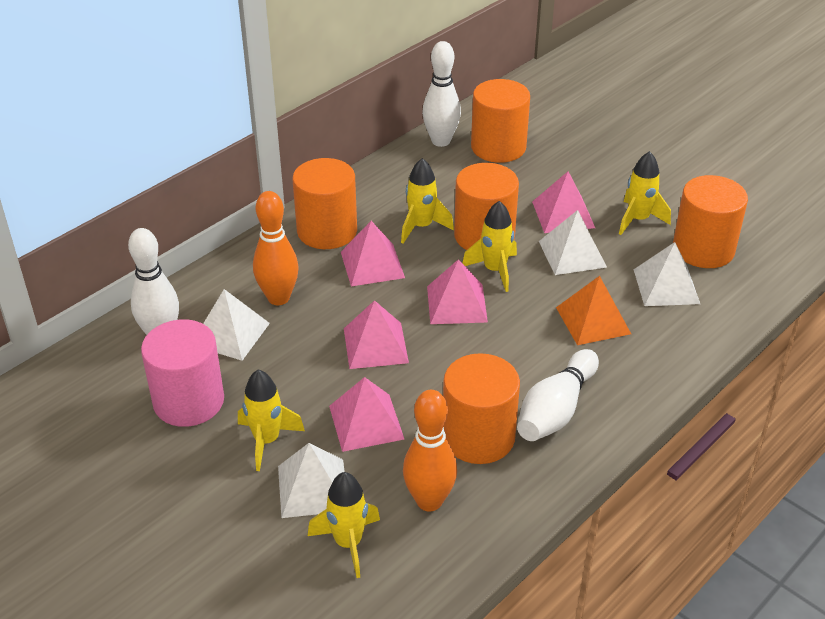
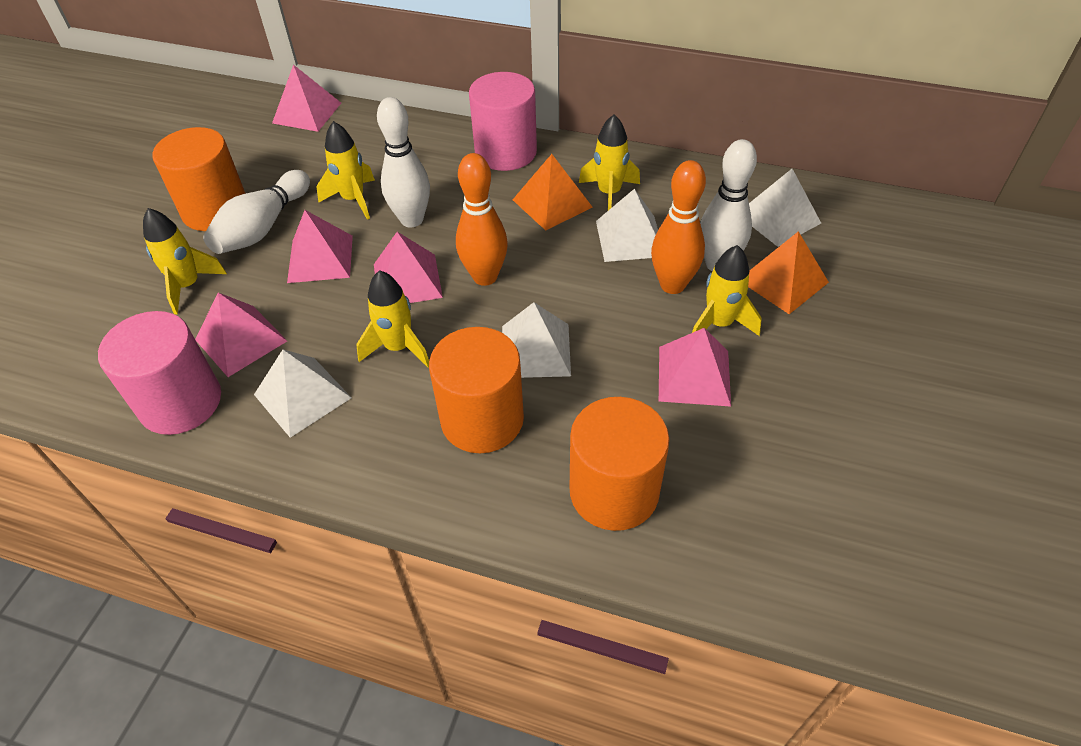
orange cylinder: 5 -> 3
orange pyramid: 1 -> 2
pink cylinder: 1 -> 2

